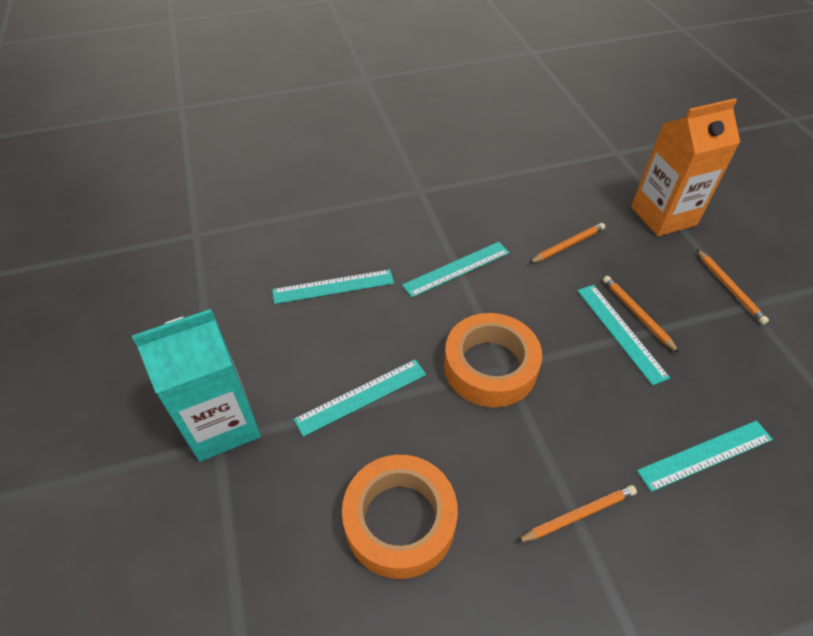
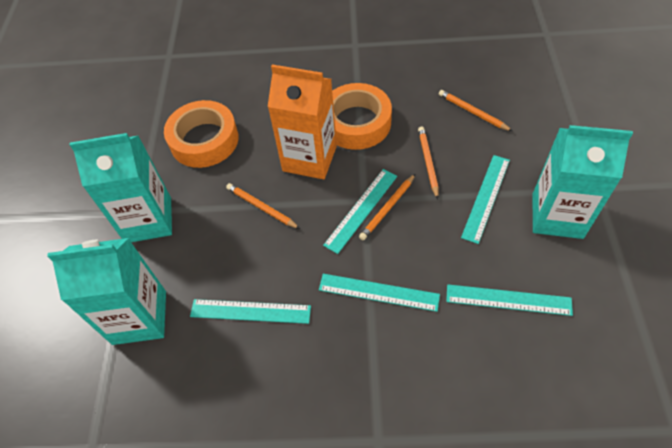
turquoise carton: 1 -> 3

